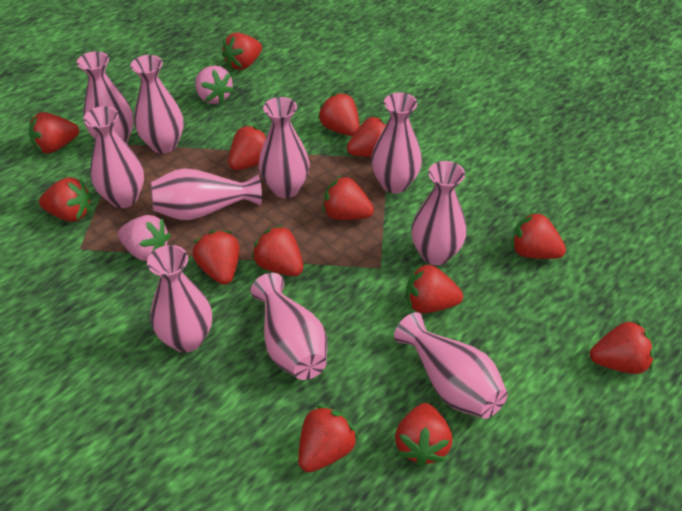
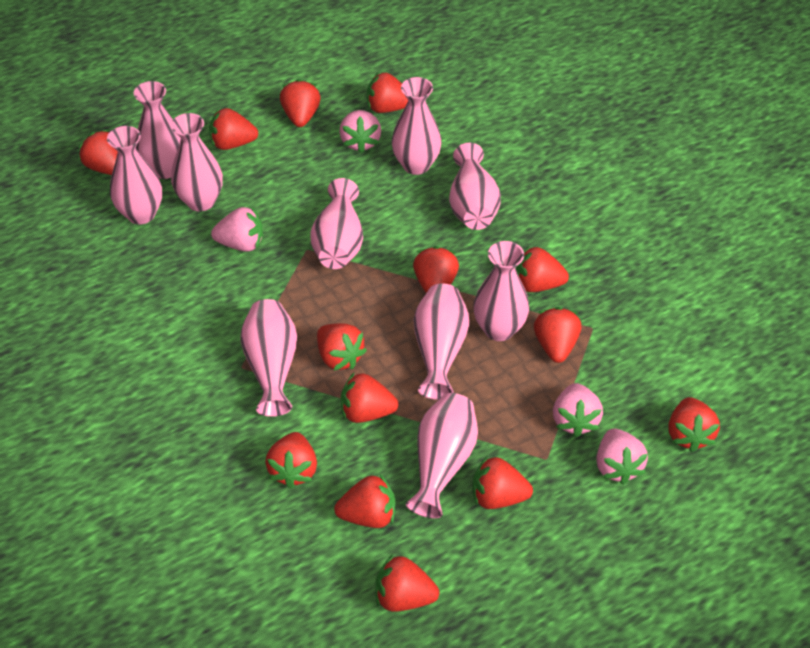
pink strawberry: 2 -> 4

